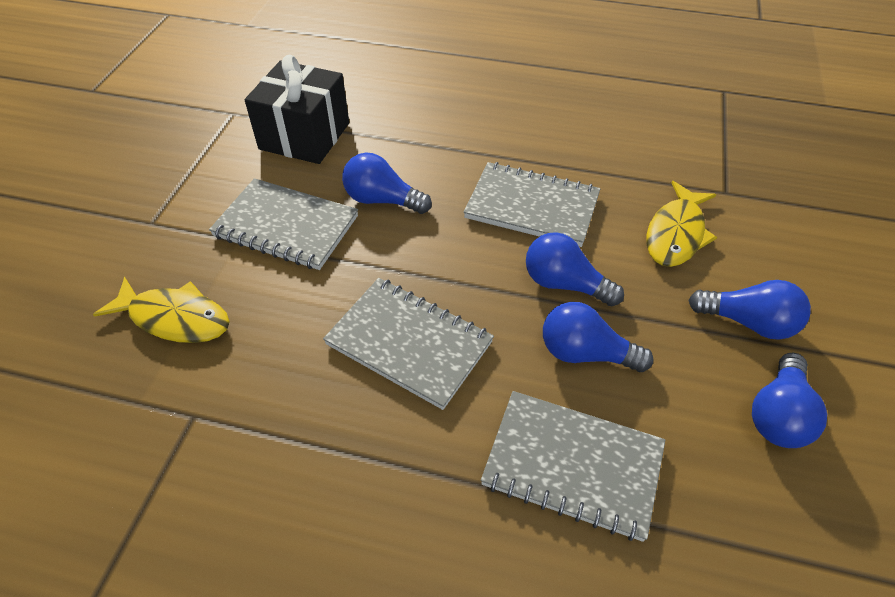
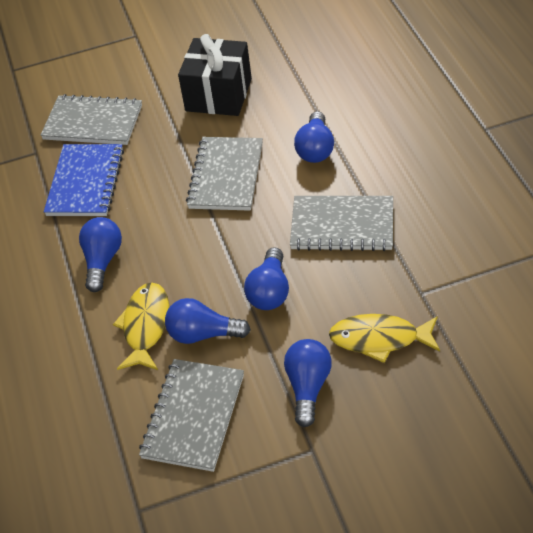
blue notebook: 0 -> 1

